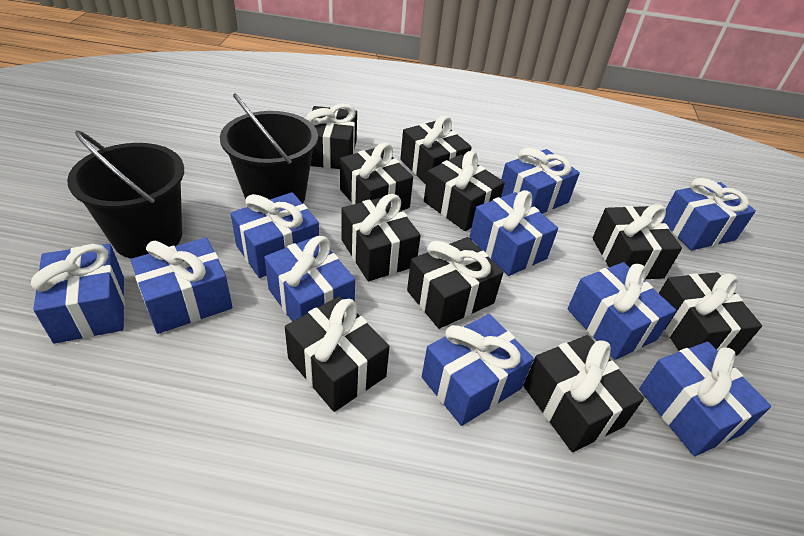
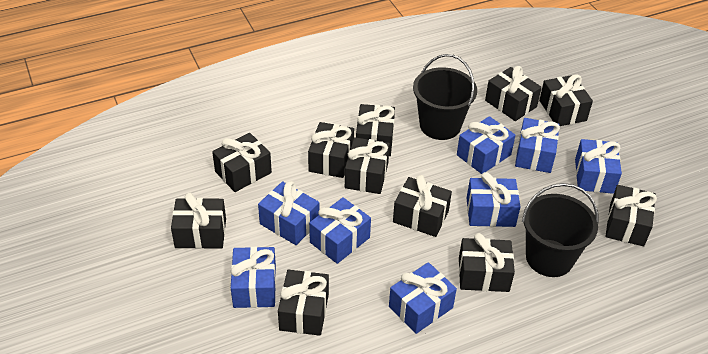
black gift: 10 -> 11
blue gift: 10 -> 8

